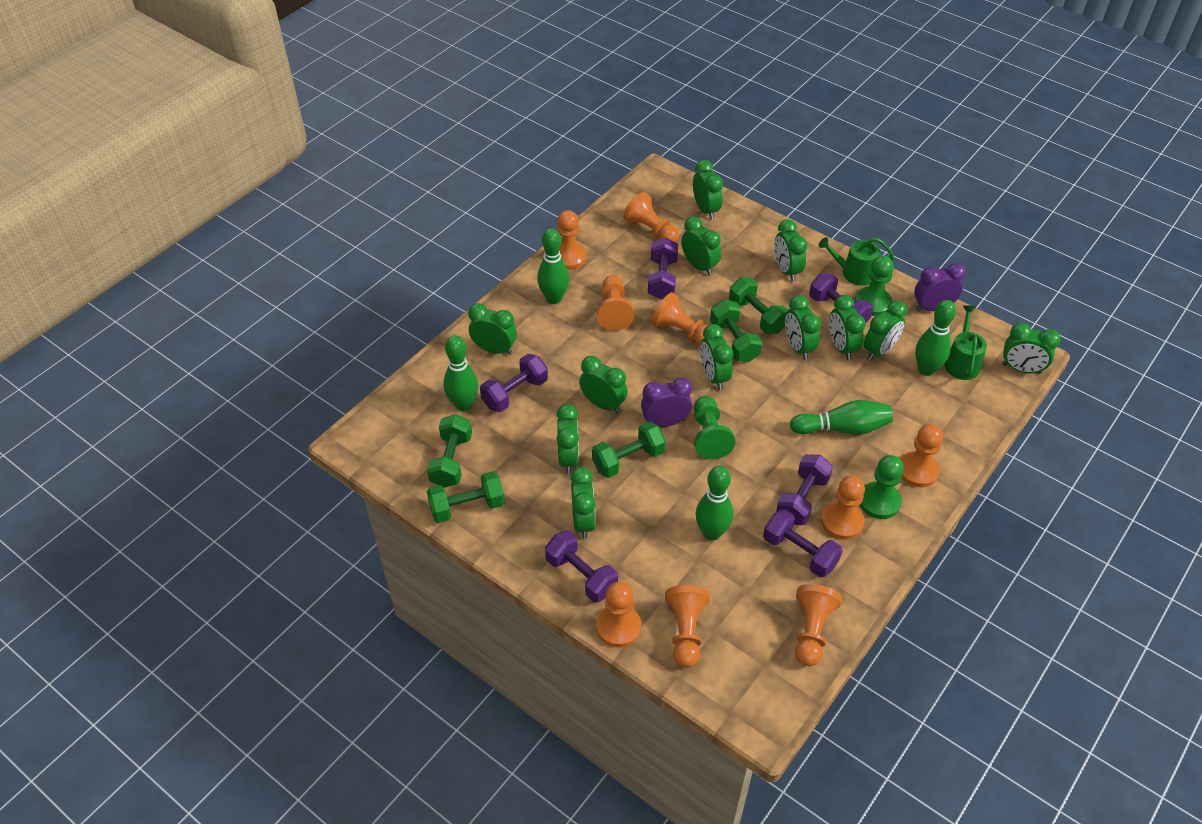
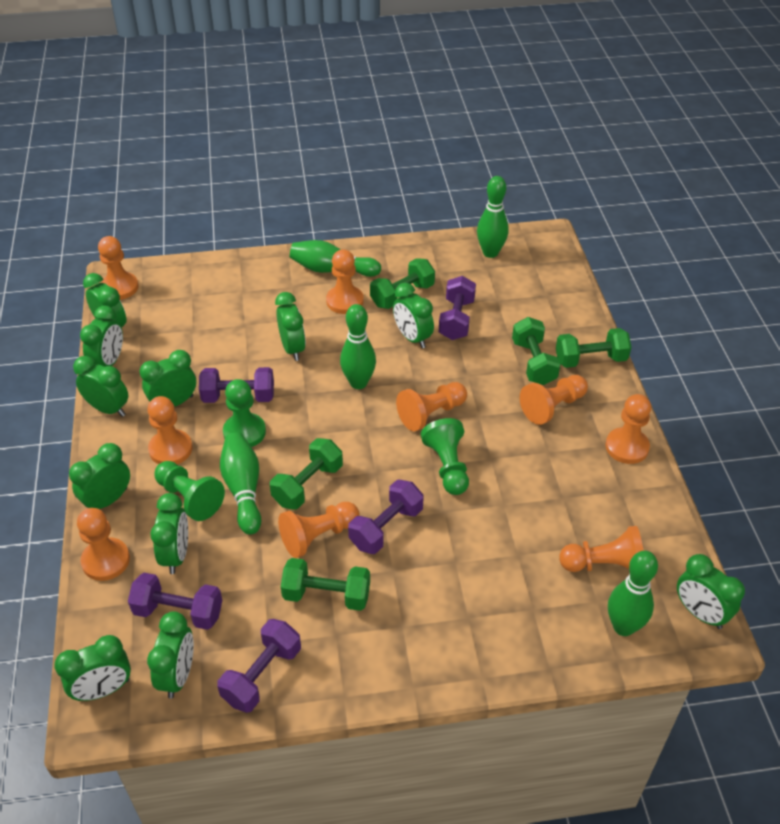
green clock: 12 -> 11
green watering can: 2 -> 0
purple clock: 2 -> 0
purple dumbbell: 6 -> 5

